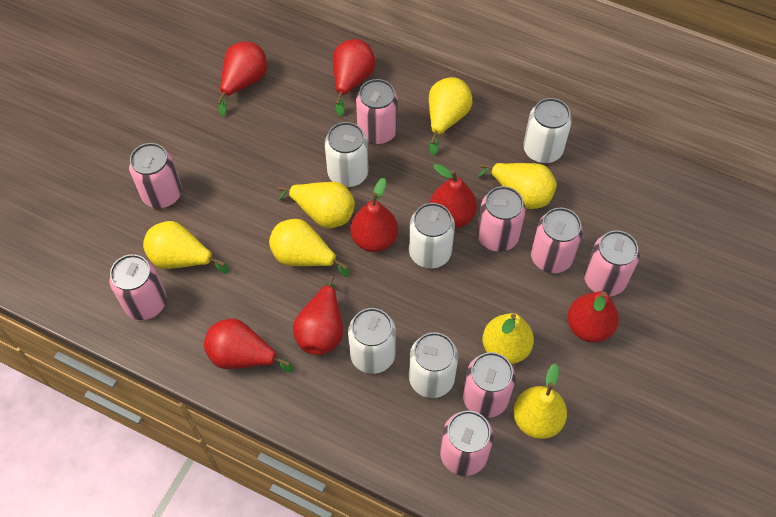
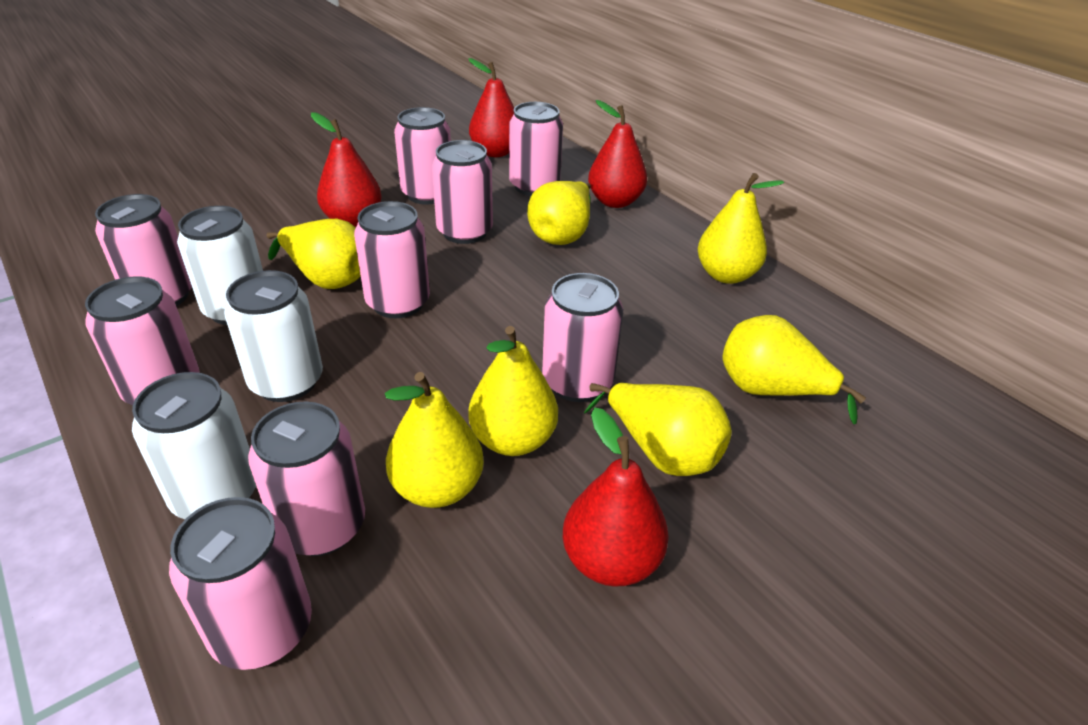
pink can: 8 -> 9
red pear: 7 -> 4
white can: 5 -> 3

